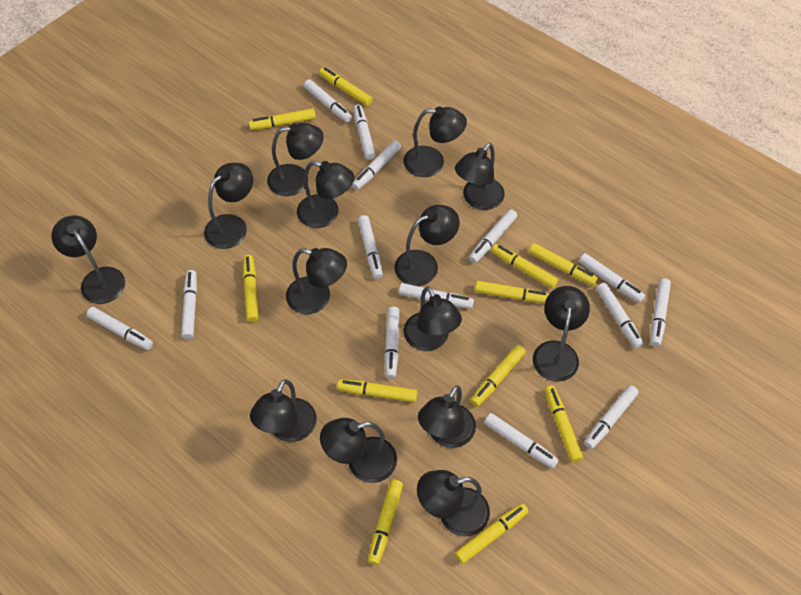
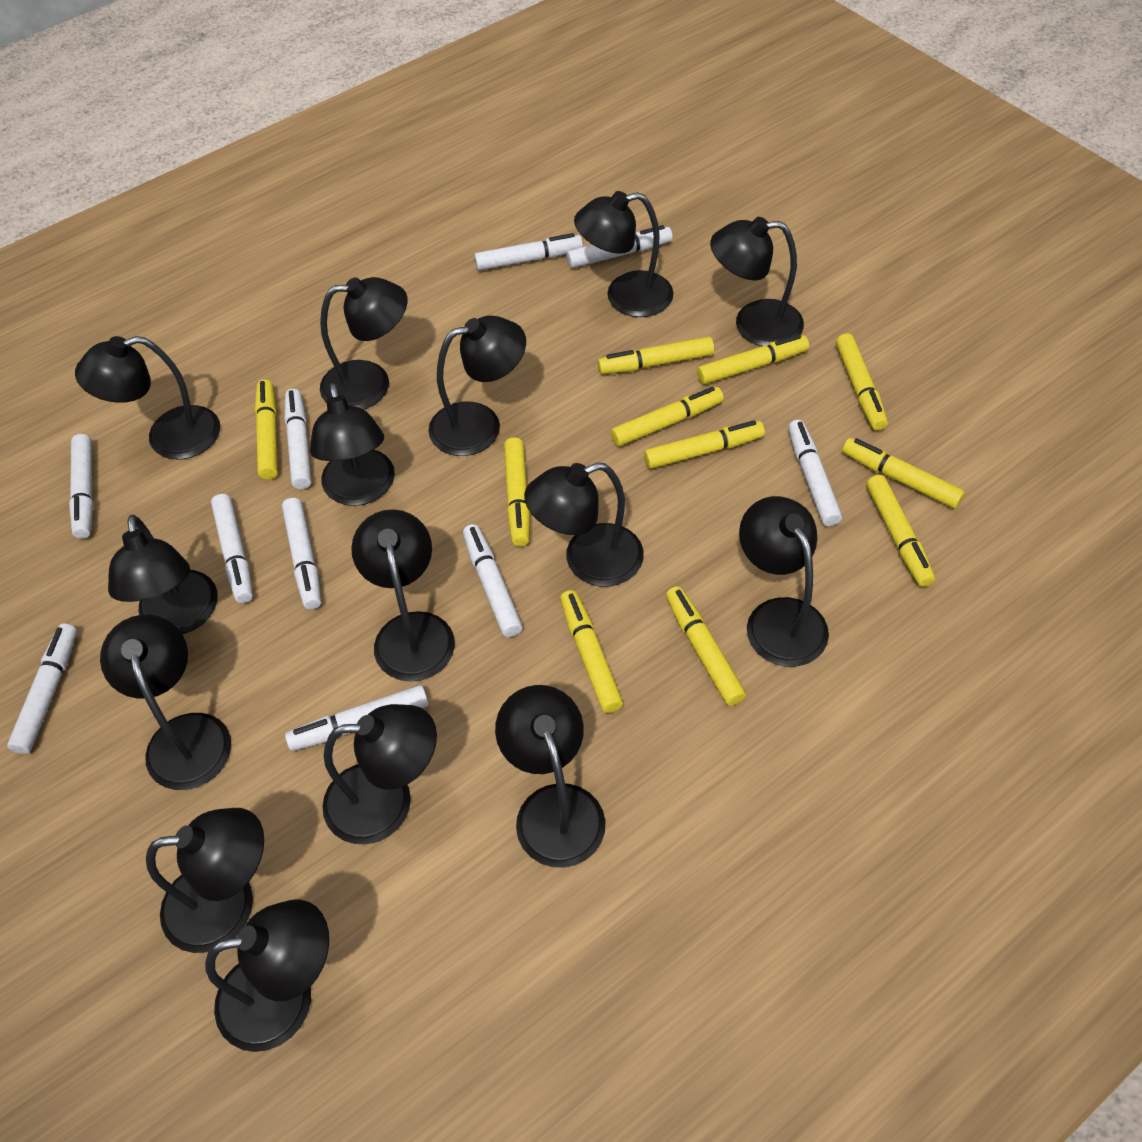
black lamp: 14 -> 15
white marker: 14 -> 10

